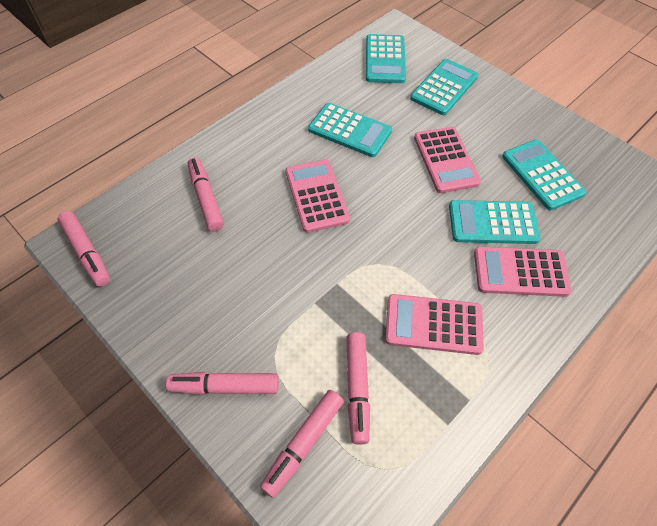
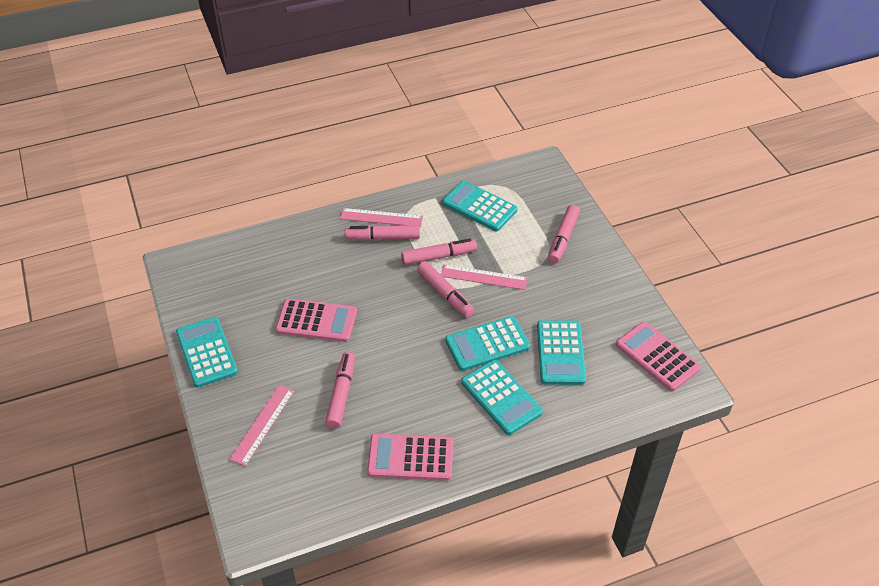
pink calculator: 4 -> 3
pink ruler: 0 -> 3

